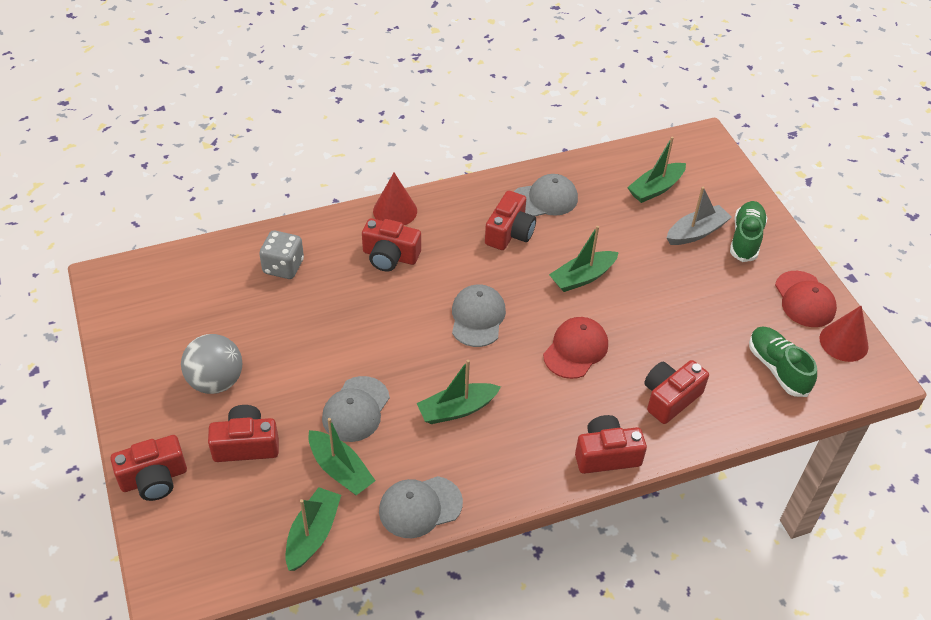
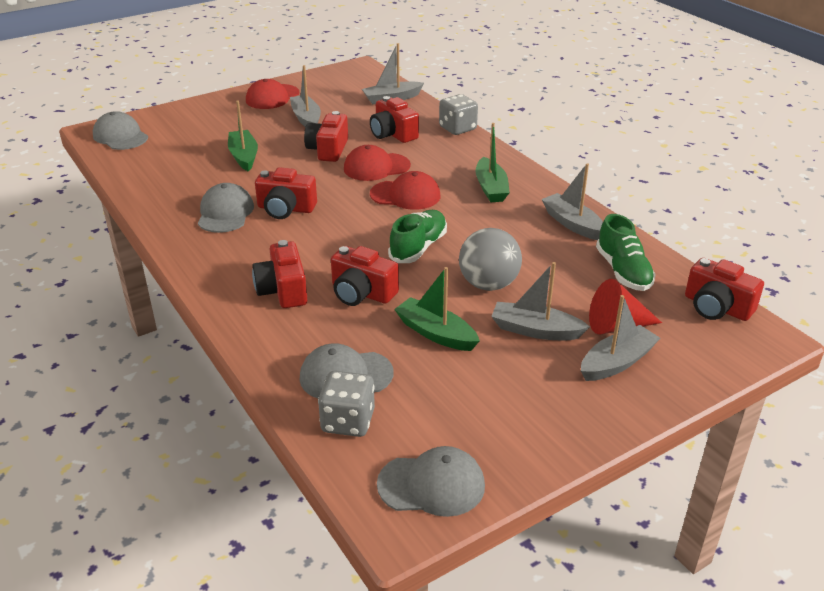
green boat: 5 -> 3
grey boat: 1 -> 5
grey dice: 1 -> 2
red cap: 2 -> 3
red cone: 2 -> 1

